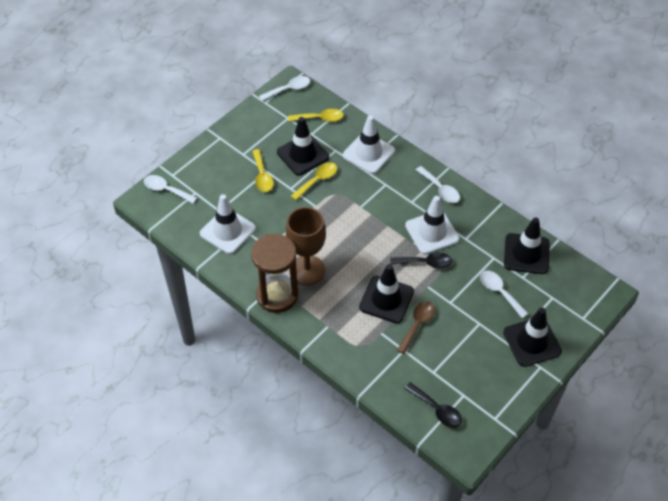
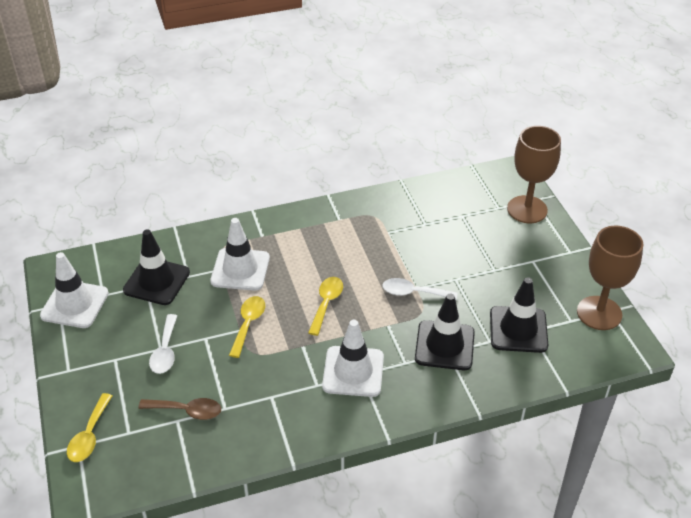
black spoon: 2 -> 0
black traffic cone: 4 -> 3
brown goblet: 1 -> 2
brown hourglass: 1 -> 0
white spoon: 4 -> 2

